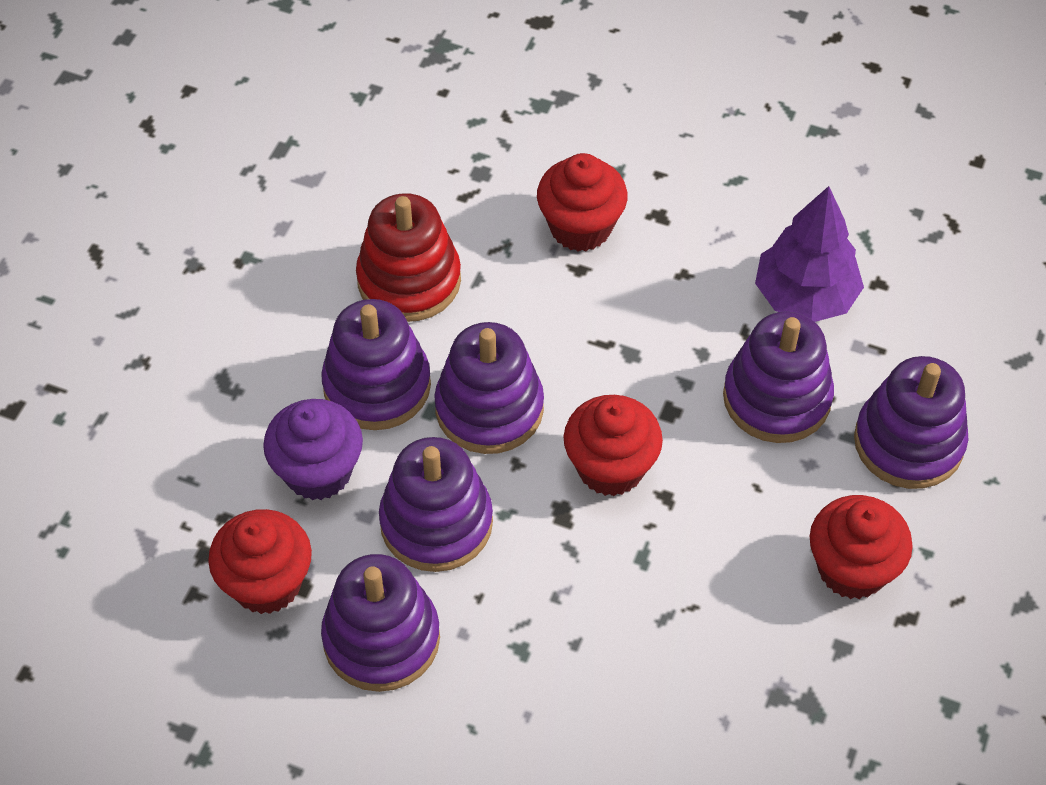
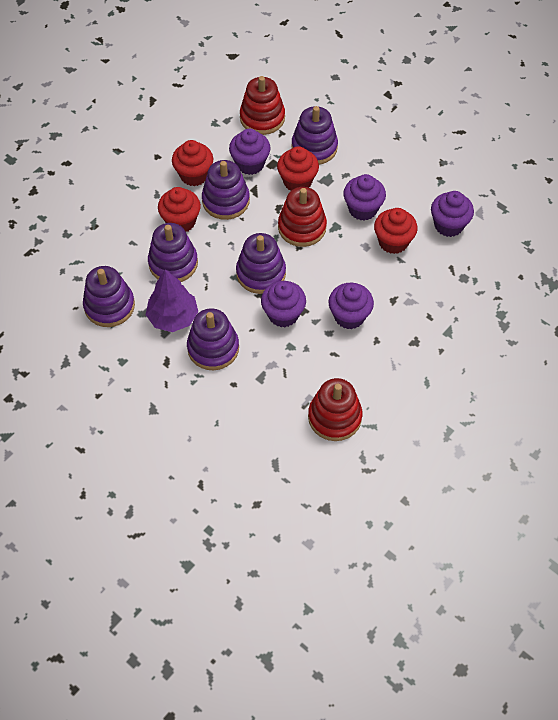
purple cupcake: 1 -> 5
red stacking toy: 1 -> 3

